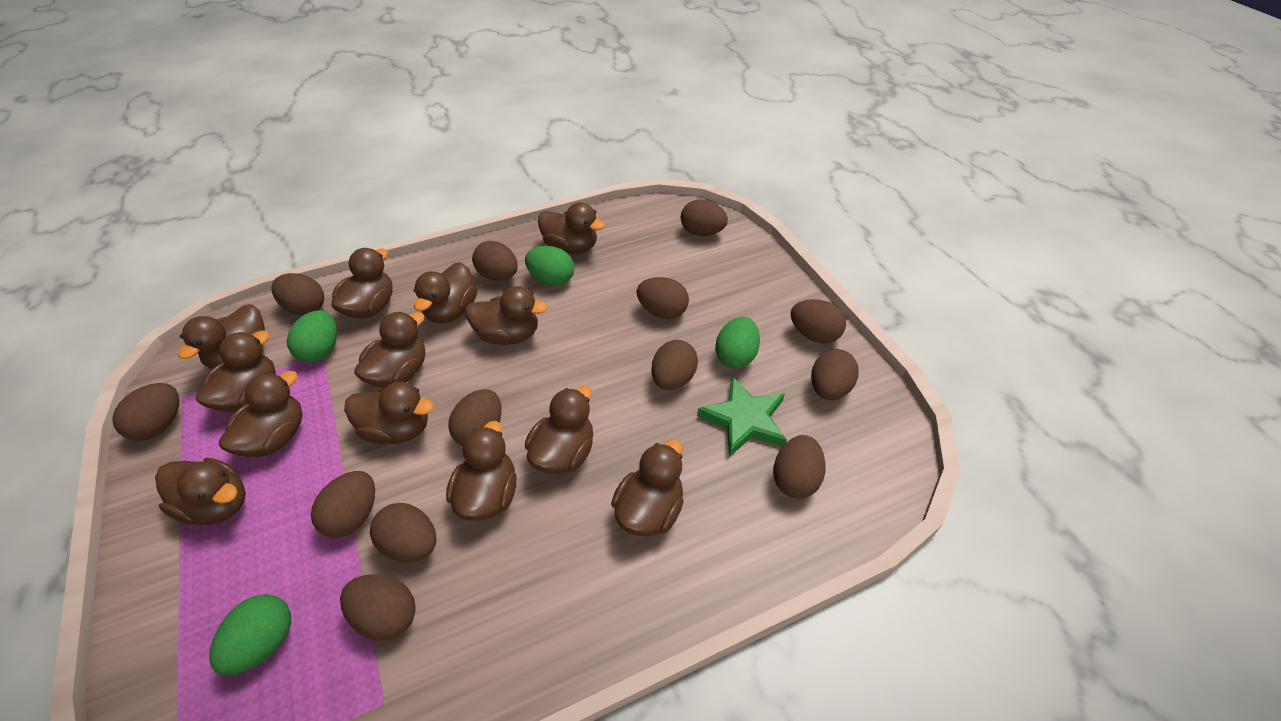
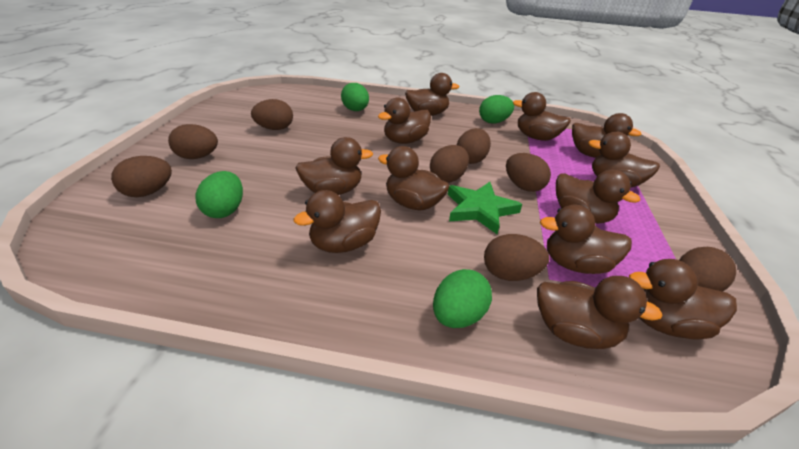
brown duck: 13 -> 12
brown egg: 13 -> 8

